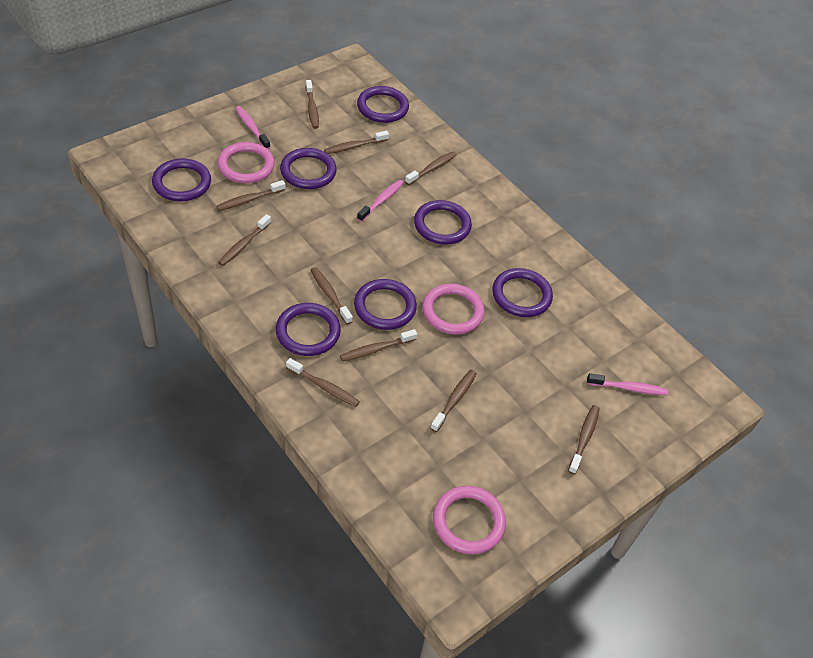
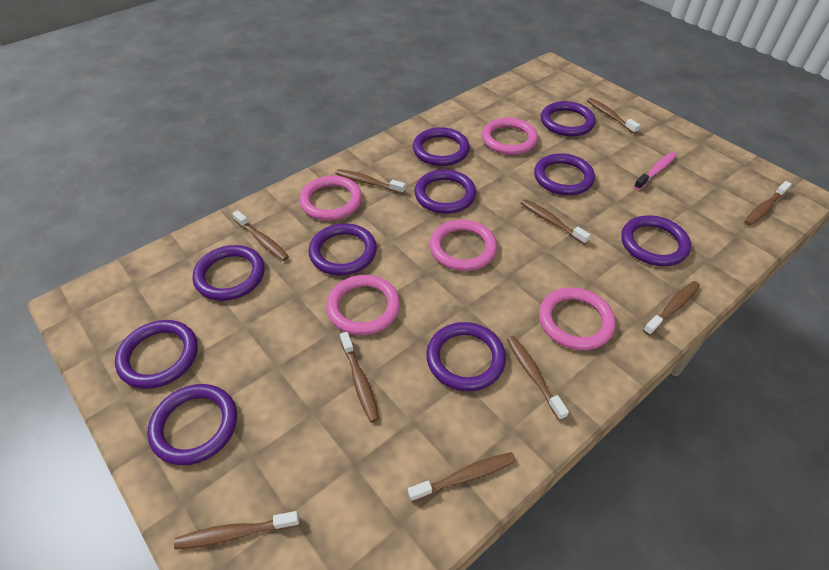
pink ring: 3 -> 5
pink toothbrush: 3 -> 1
purple ring: 7 -> 10

